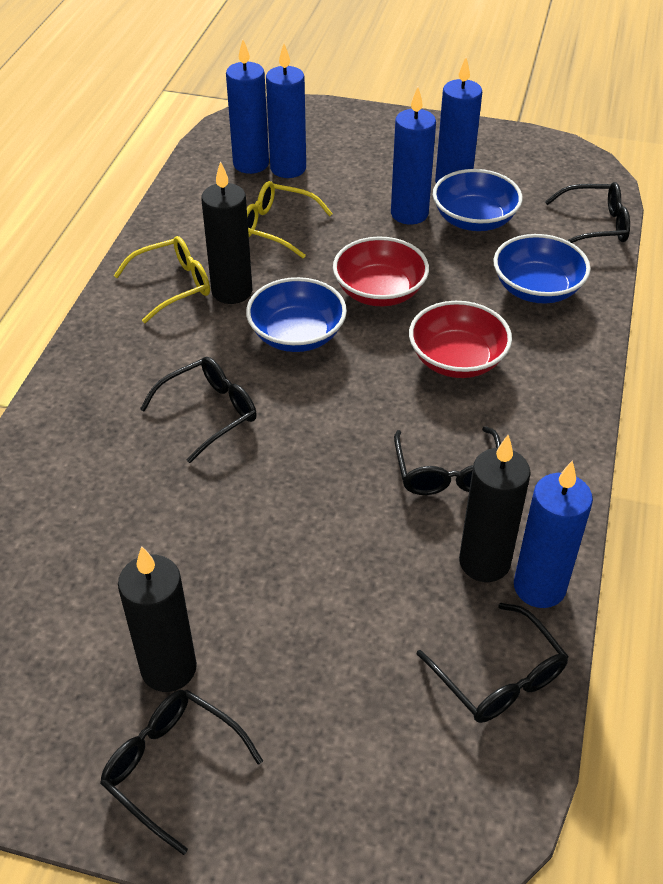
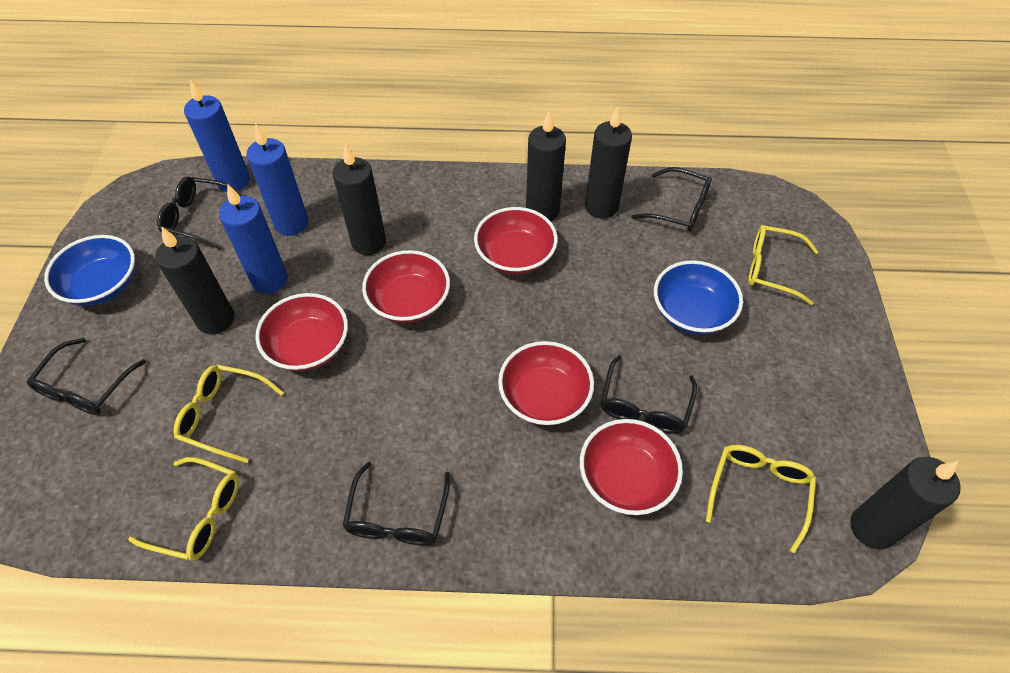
black candle: 3 -> 5
blue bowl: 3 -> 2
blue candle: 5 -> 3
red bowl: 2 -> 5
yellow glasses: 2 -> 4

